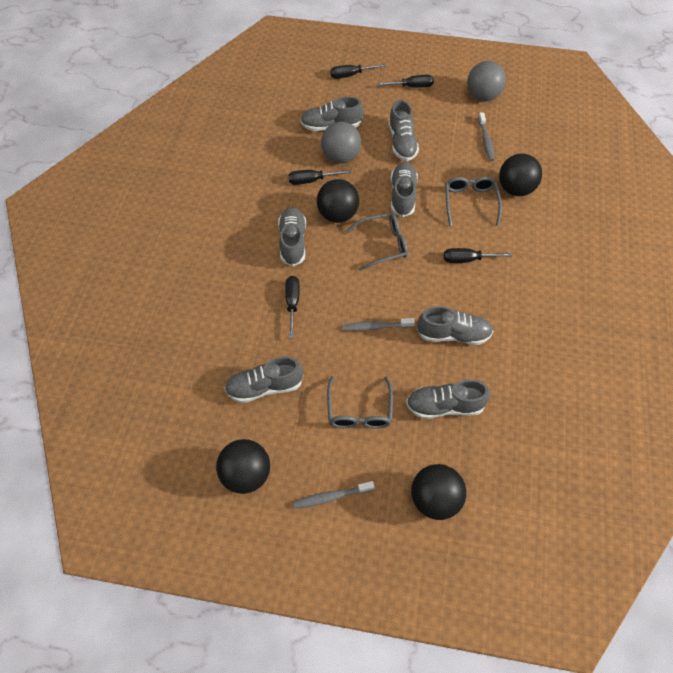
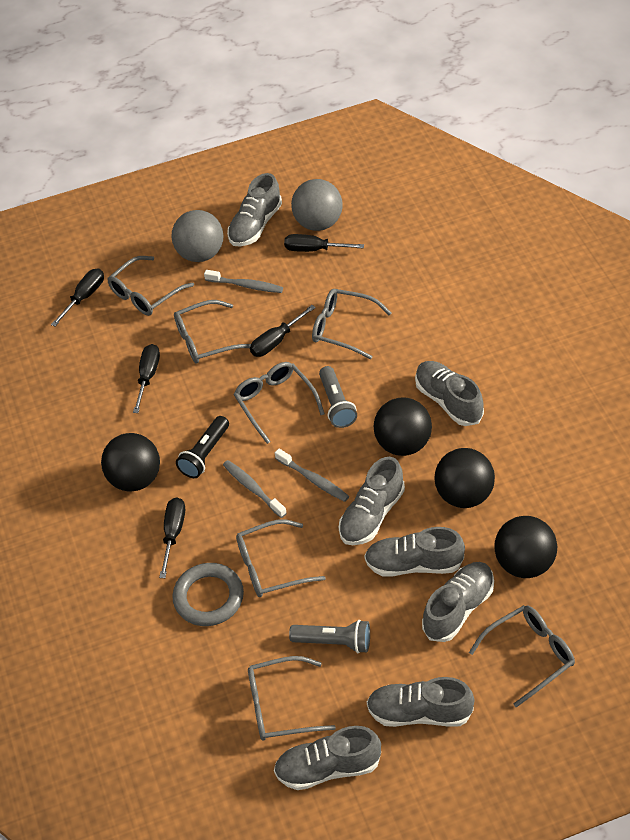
black flashlight: 0 -> 1
grey flashlight: 0 -> 2
grey glasses: 3 -> 7
grey ring: 0 -> 1

